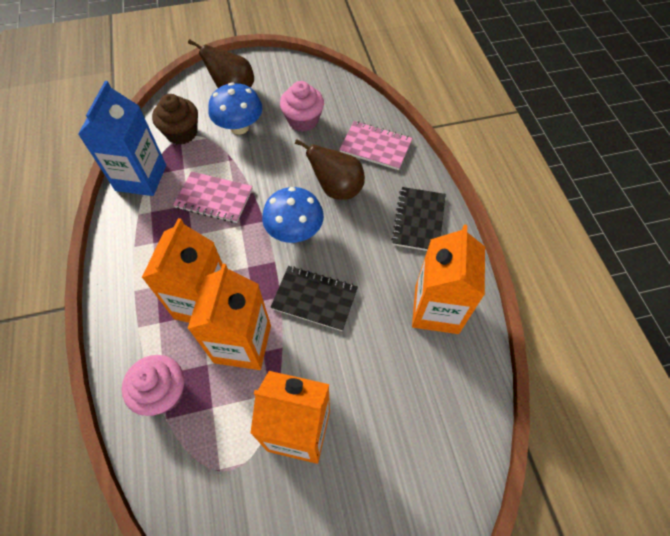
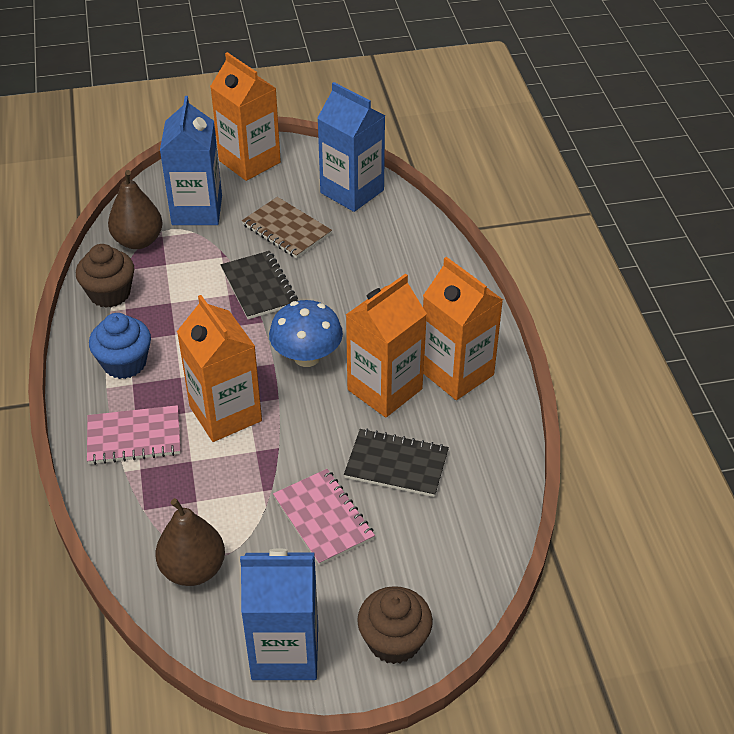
blue carton: 1 -> 3
blue cupcake: 0 -> 1
blue mushroom: 2 -> 1
brown cupcake: 1 -> 2
brown notebook: 0 -> 1
pink cupcake: 2 -> 0

